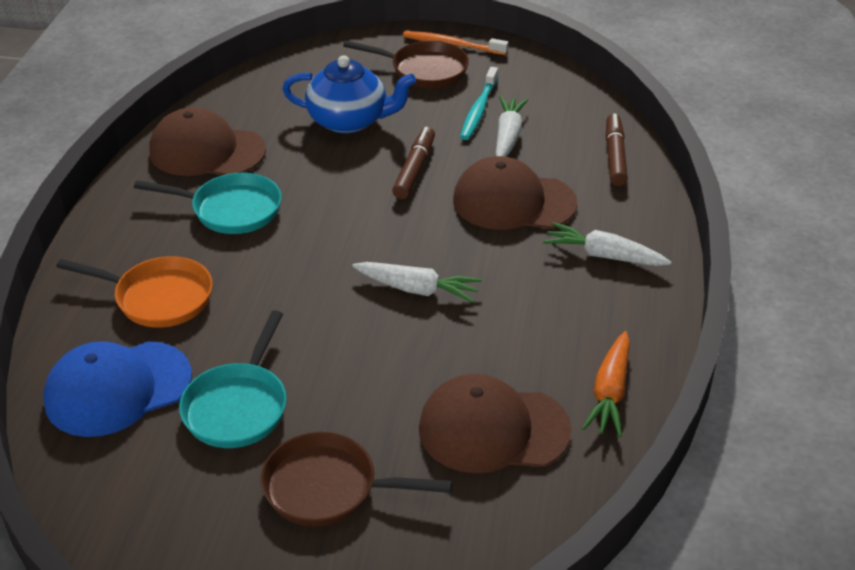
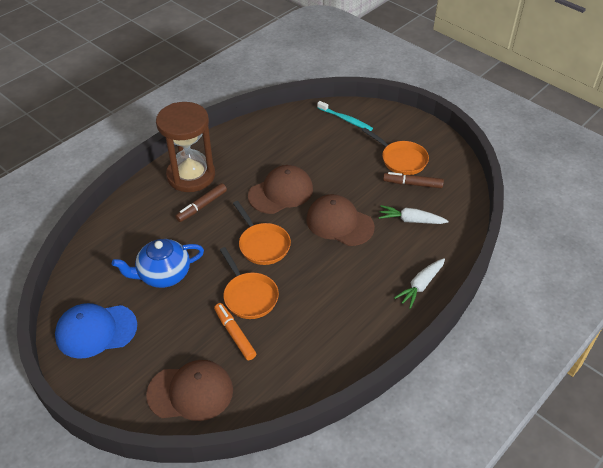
brown hourglass: 0 -> 1
brown pan: 2 -> 0
orange carrot: 1 -> 0
orange marker: 0 -> 1
orange pan: 1 -> 3
orange toothbrush: 1 -> 0
turquoise pan: 2 -> 0
white carrot: 3 -> 2

